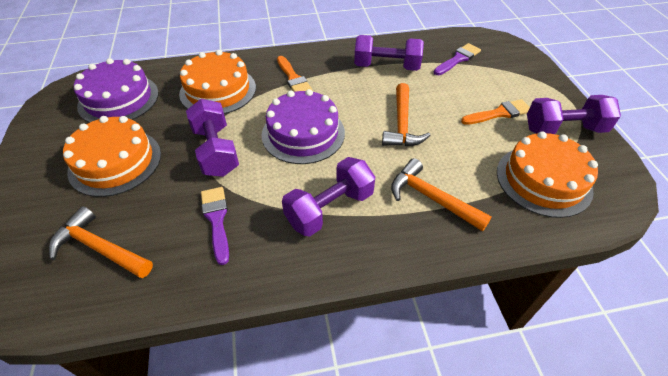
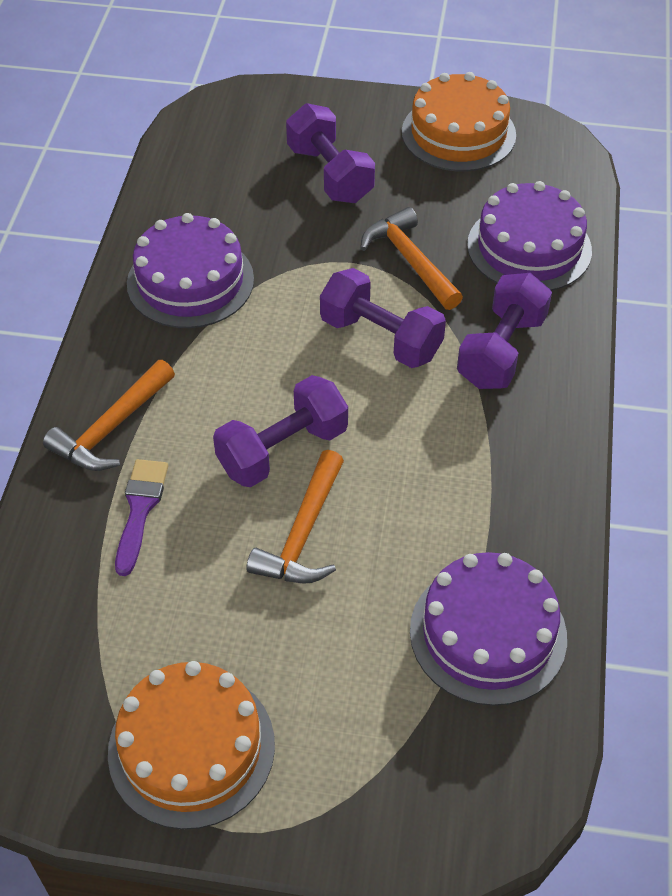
orange brush: 2 -> 0
orange cake: 3 -> 2
purple brush: 2 -> 1
purple cake: 2 -> 3

